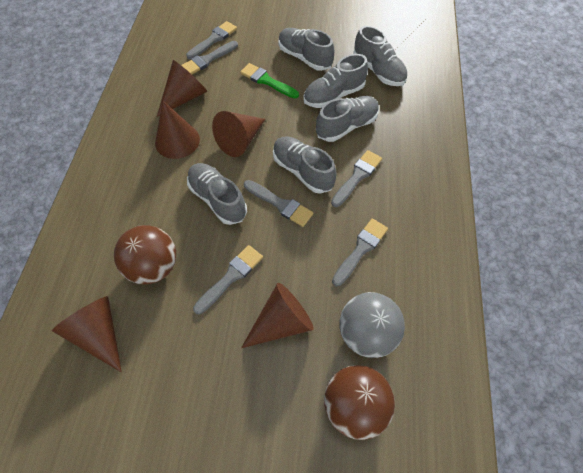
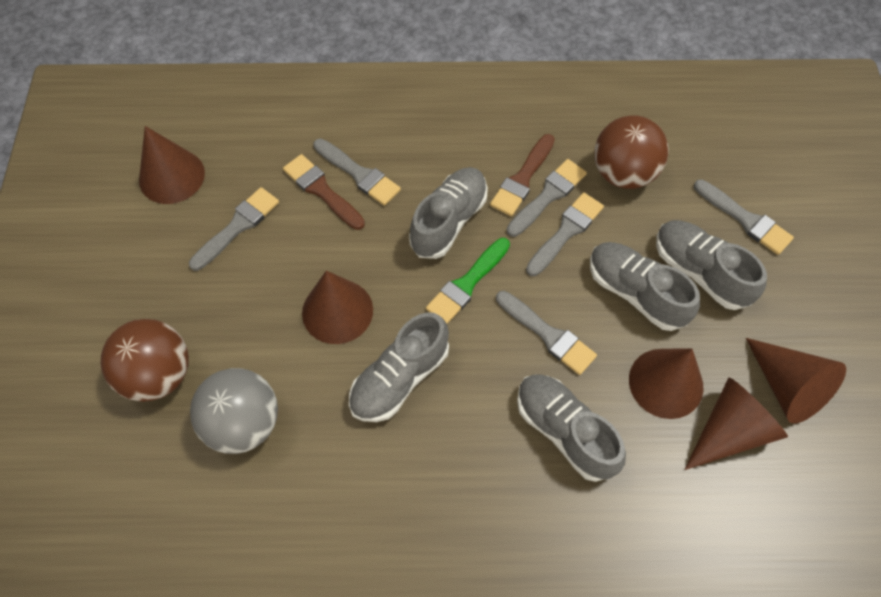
brown brush: 0 -> 2
grey shoe: 6 -> 5

